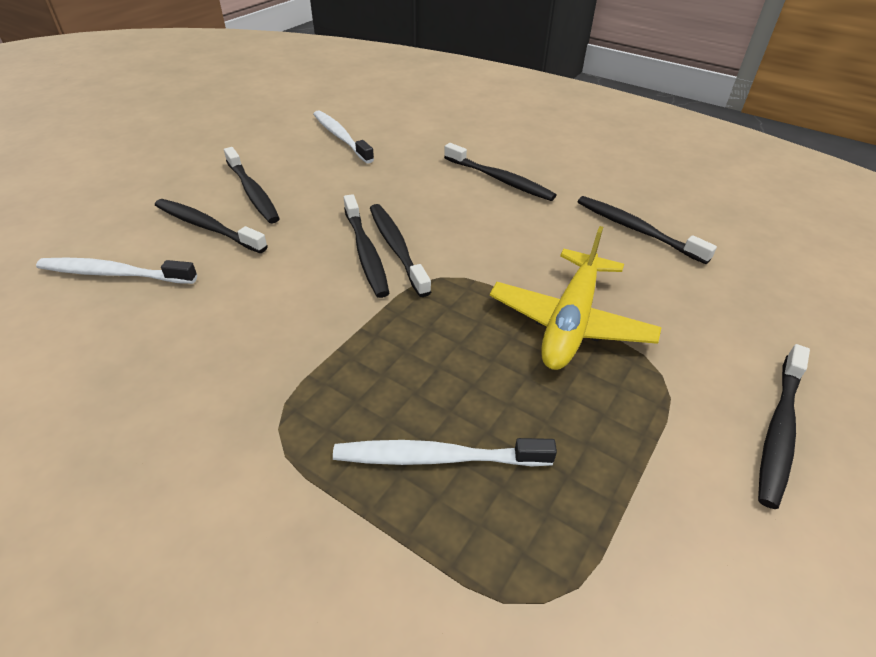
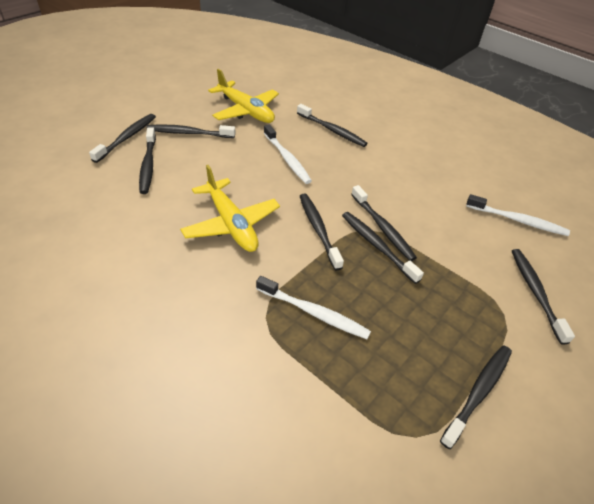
black toothbrush: 7 -> 9
yellow plane: 1 -> 2

